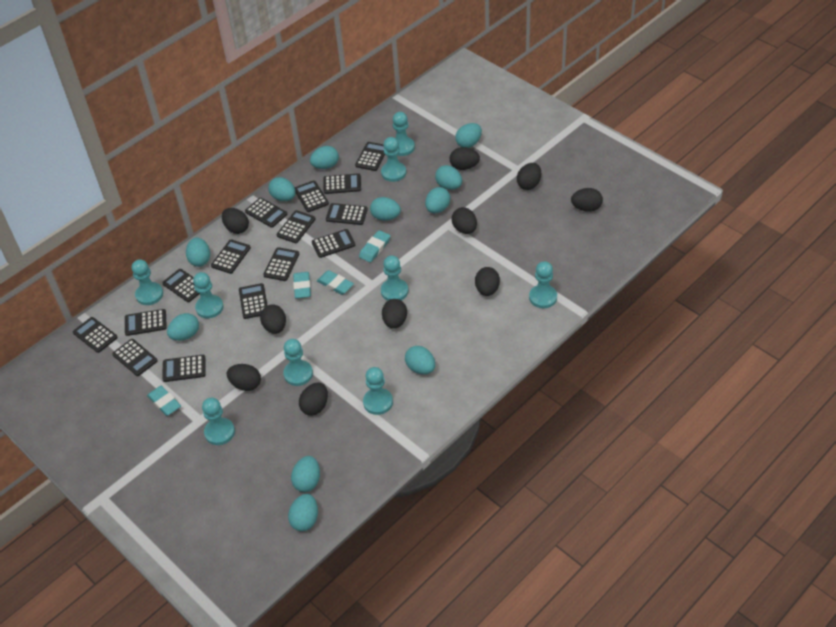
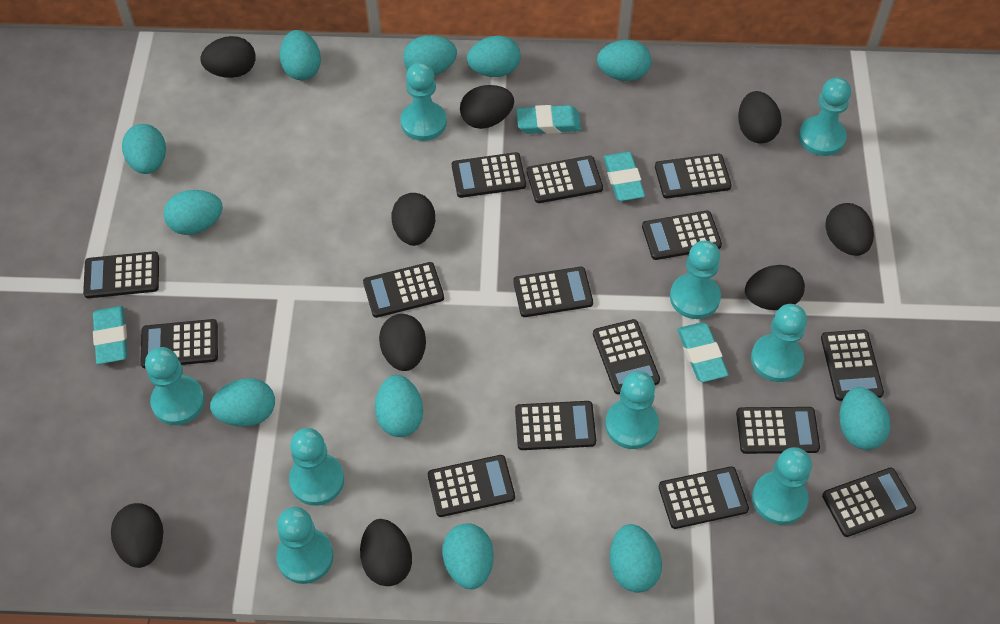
black egg: 10 -> 9

